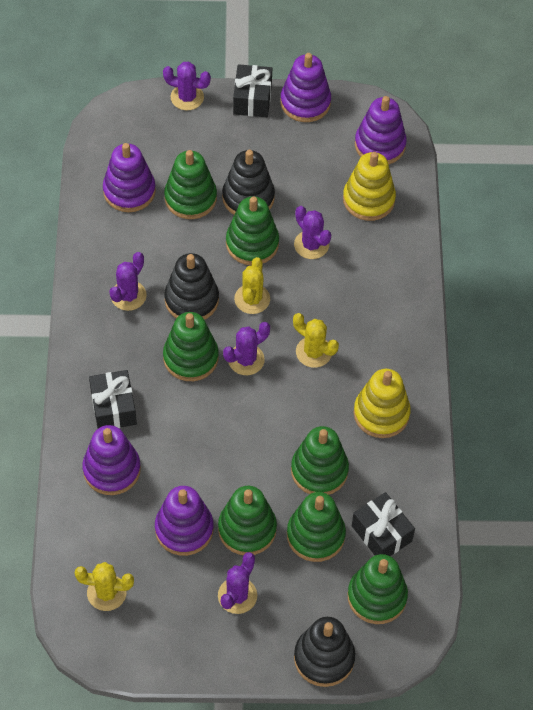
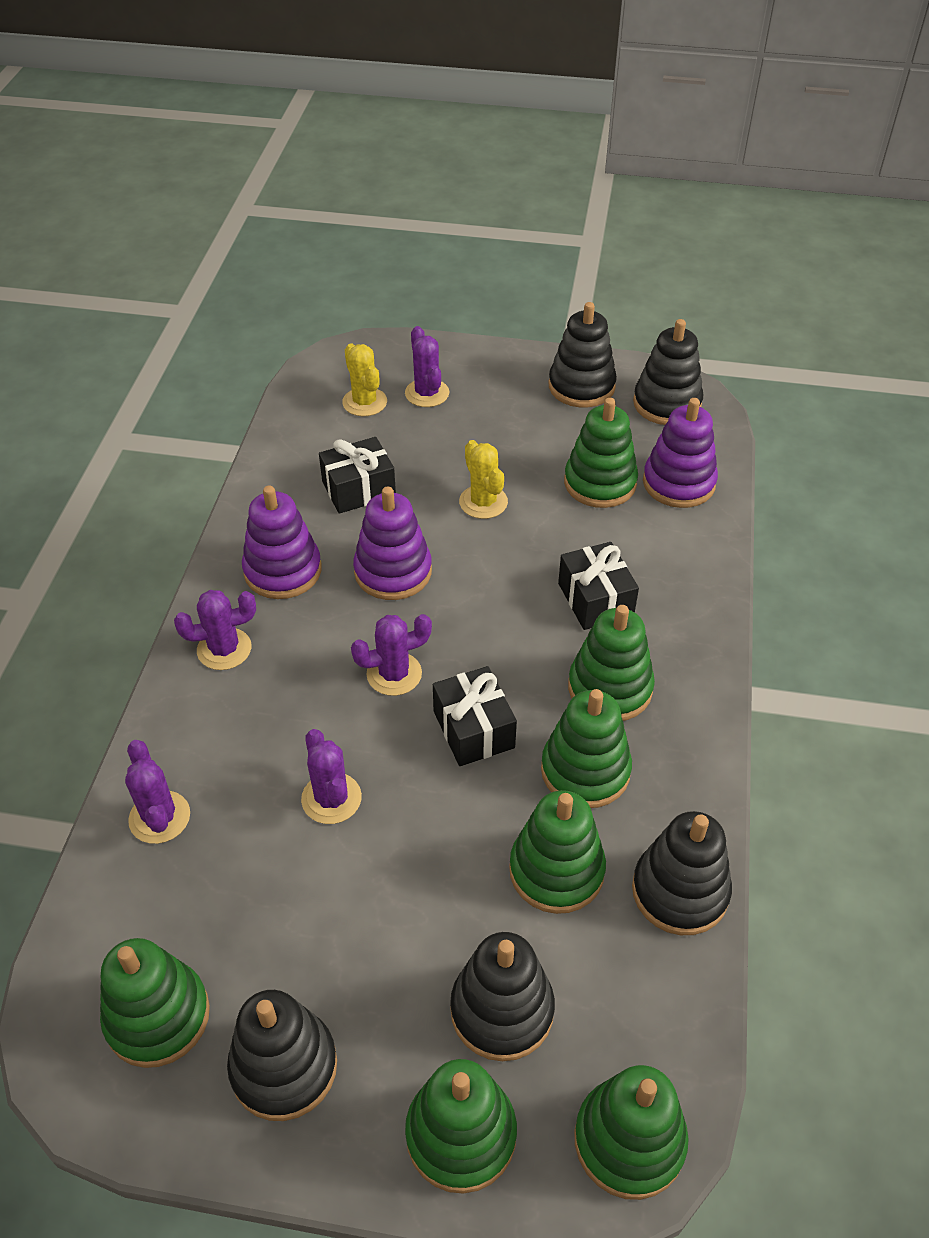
black stacking toy: 3 -> 5
purple stacking toy: 5 -> 3
yellow cactus: 3 -> 2
yellow stacking toy: 2 -> 0

